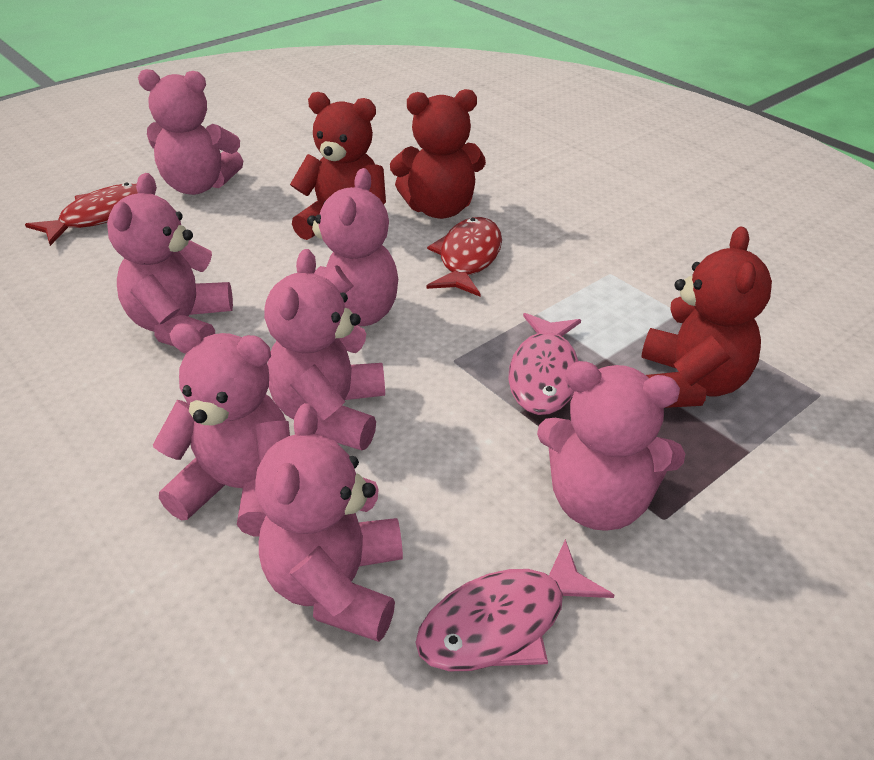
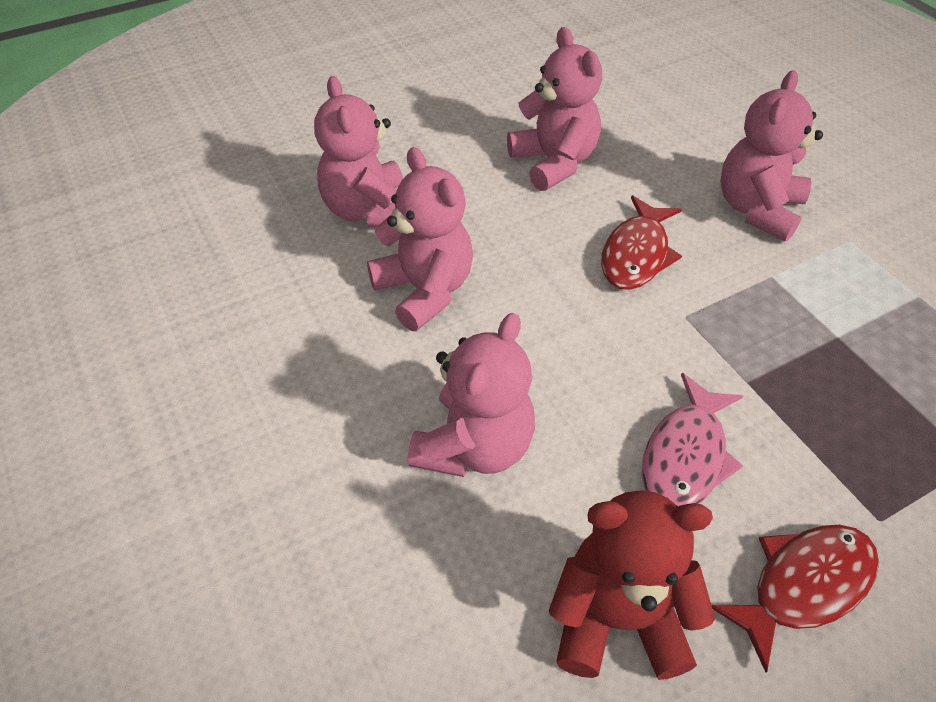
pink fish: 2 -> 1
pink teddy bear: 7 -> 5
red teddy bear: 3 -> 1

